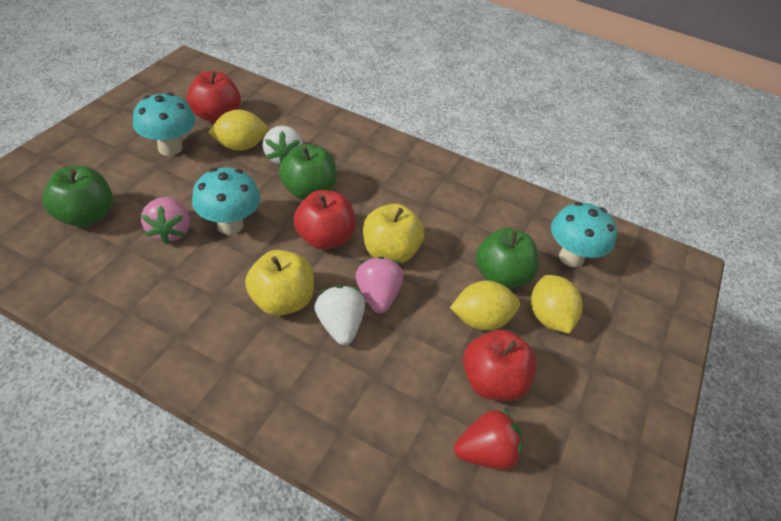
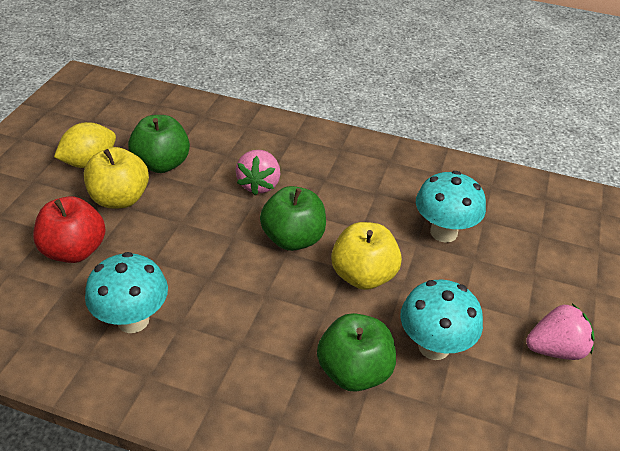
red apple: 3 -> 1
red strawberry: 1 -> 0
white strawberry: 2 -> 0
yellow lemon: 3 -> 1

